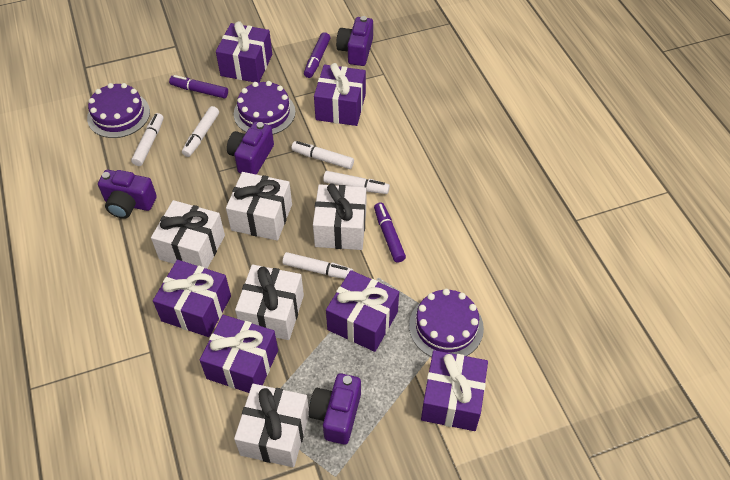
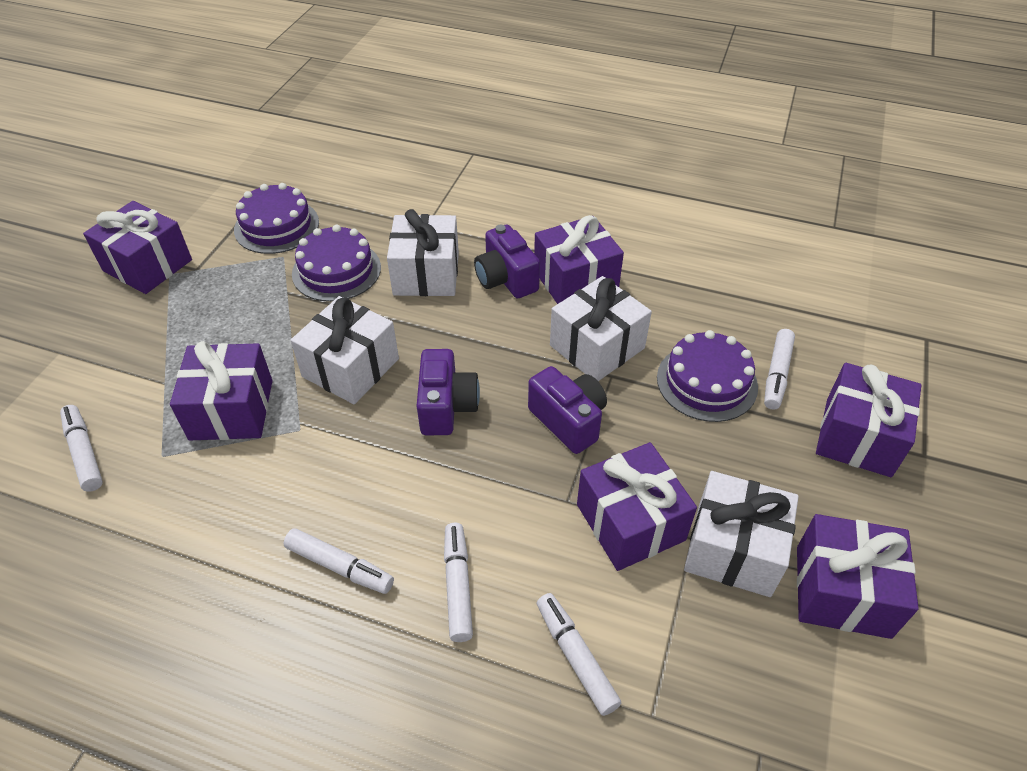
purple camera: 4 -> 3
purple marker: 3 -> 0
white gift: 5 -> 4

